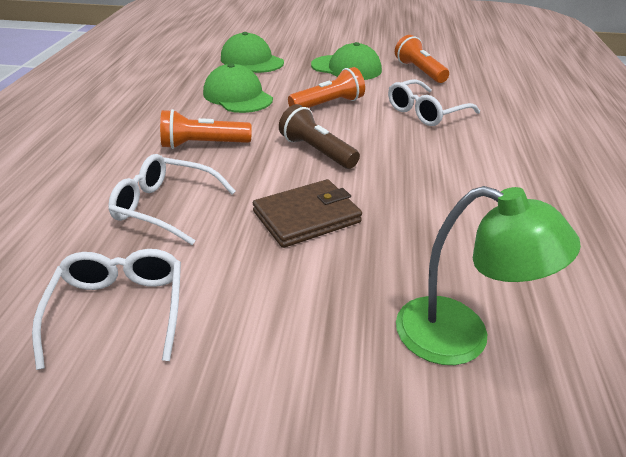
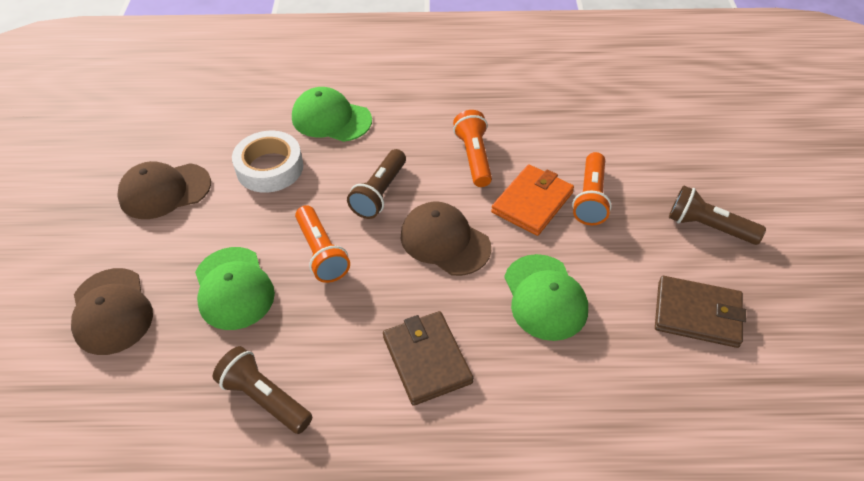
brown cap: 0 -> 3
brown flashlight: 1 -> 3
brown wallet: 1 -> 2
green lamp: 1 -> 0
orange wallet: 0 -> 1
white glasses: 3 -> 0
white tape: 0 -> 1

